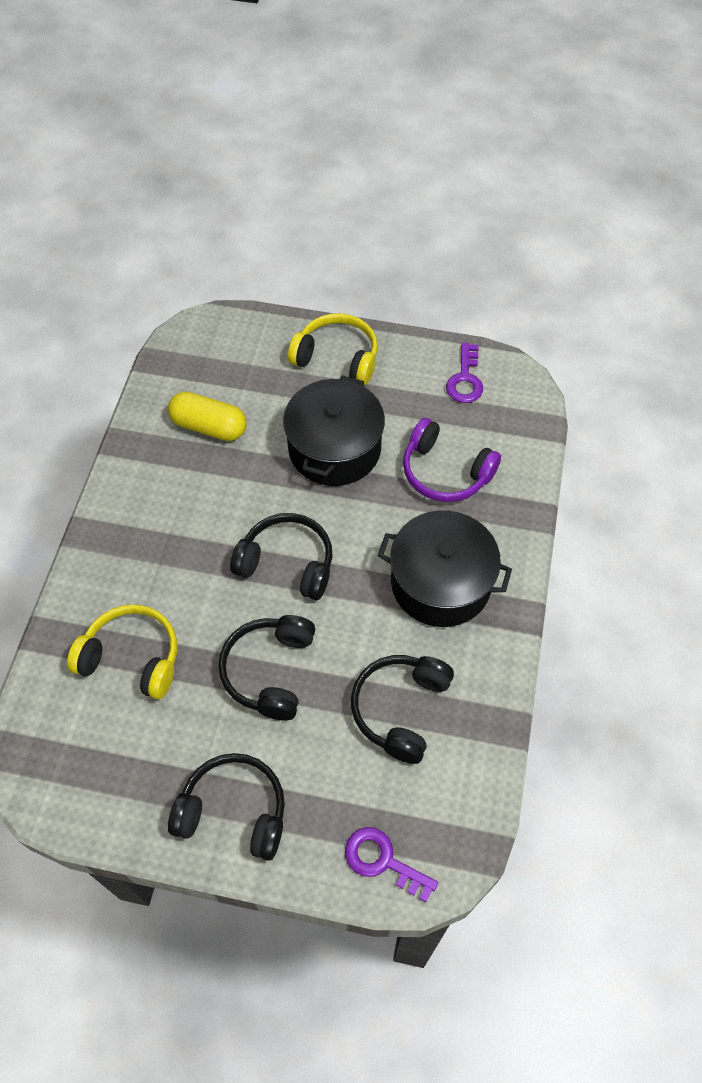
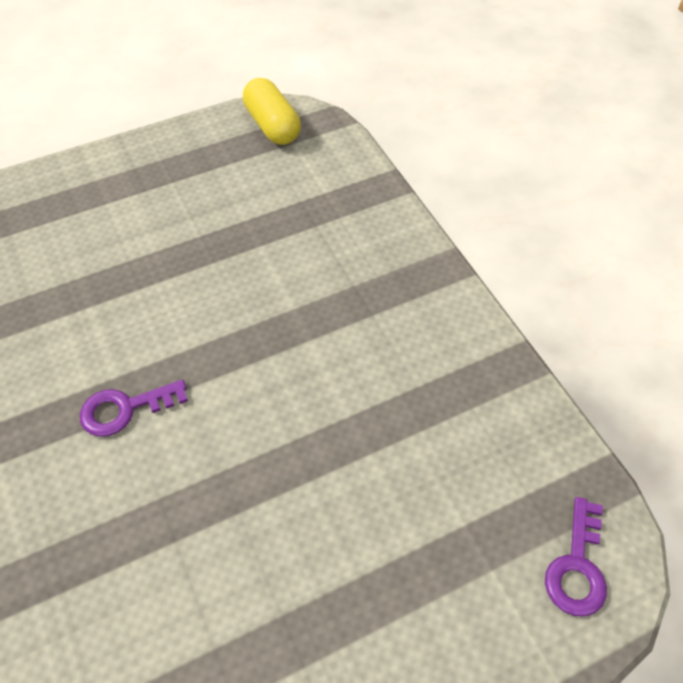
black headphones: 4 -> 0
black pot: 2 -> 0
purple headphones: 1 -> 0
yellow headphones: 2 -> 0

